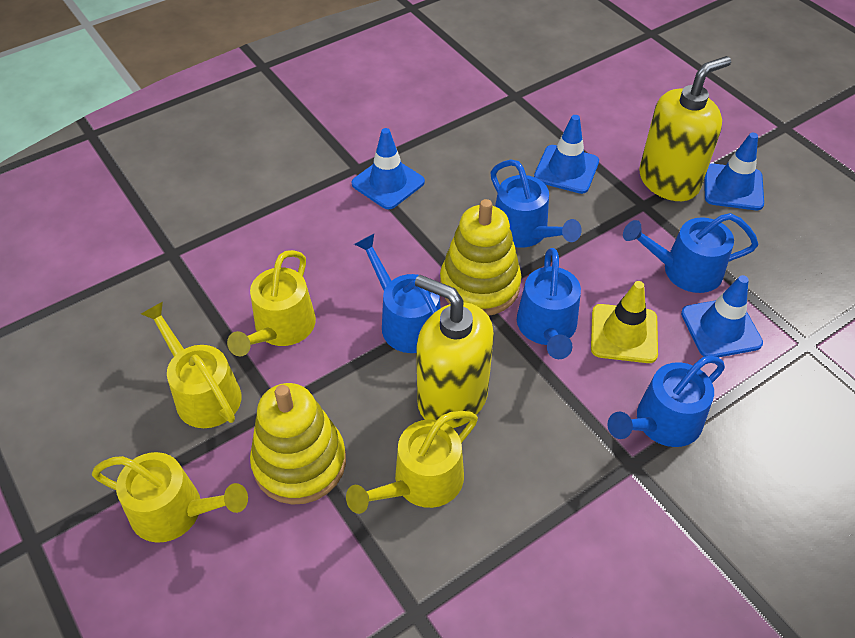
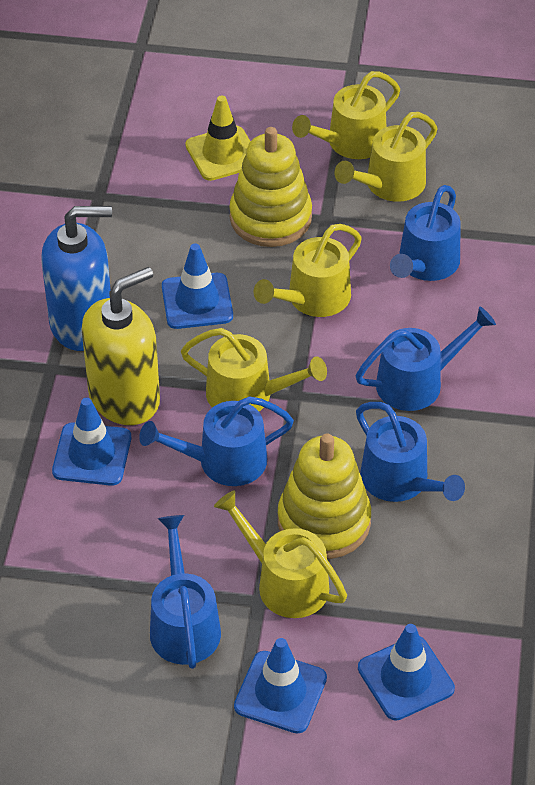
blue soap dispenser: 0 -> 1
yellow soap dispenser: 2 -> 1
yellow watering can: 4 -> 5

